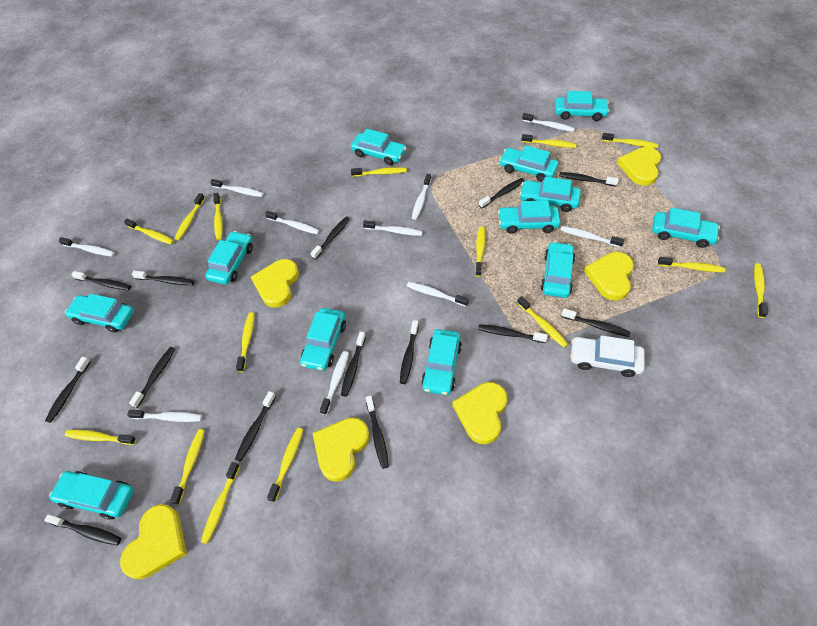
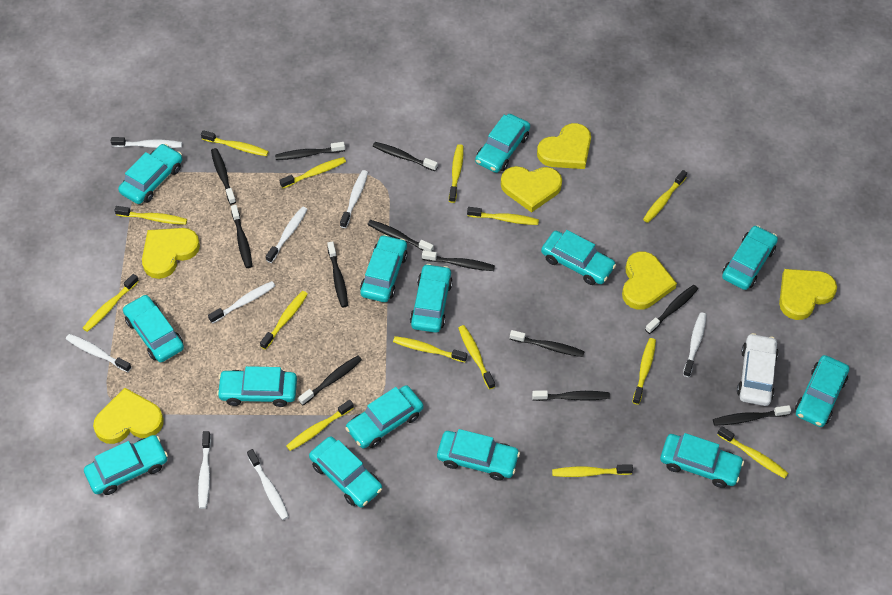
black toothbrush: 14 -> 12
turquoise car: 12 -> 14
white toothbrush: 10 -> 8
yellow toothbrush: 15 -> 14

